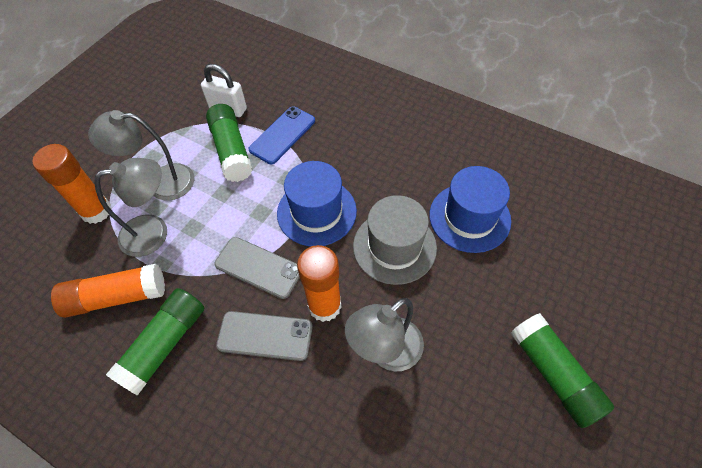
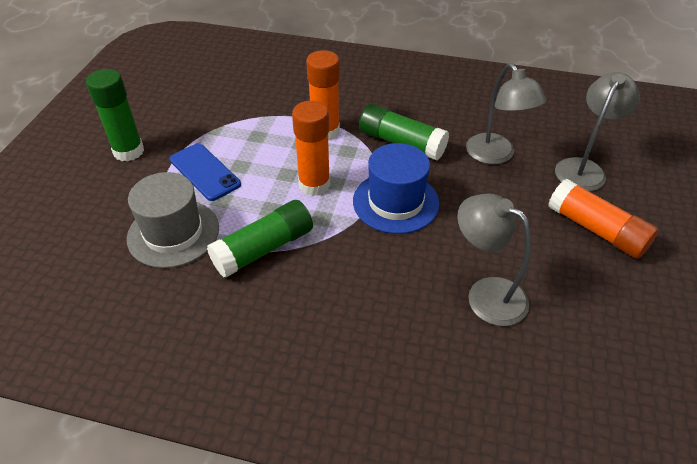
blue hat: 2 -> 1
grey phone: 2 -> 0
white padlock: 1 -> 0

